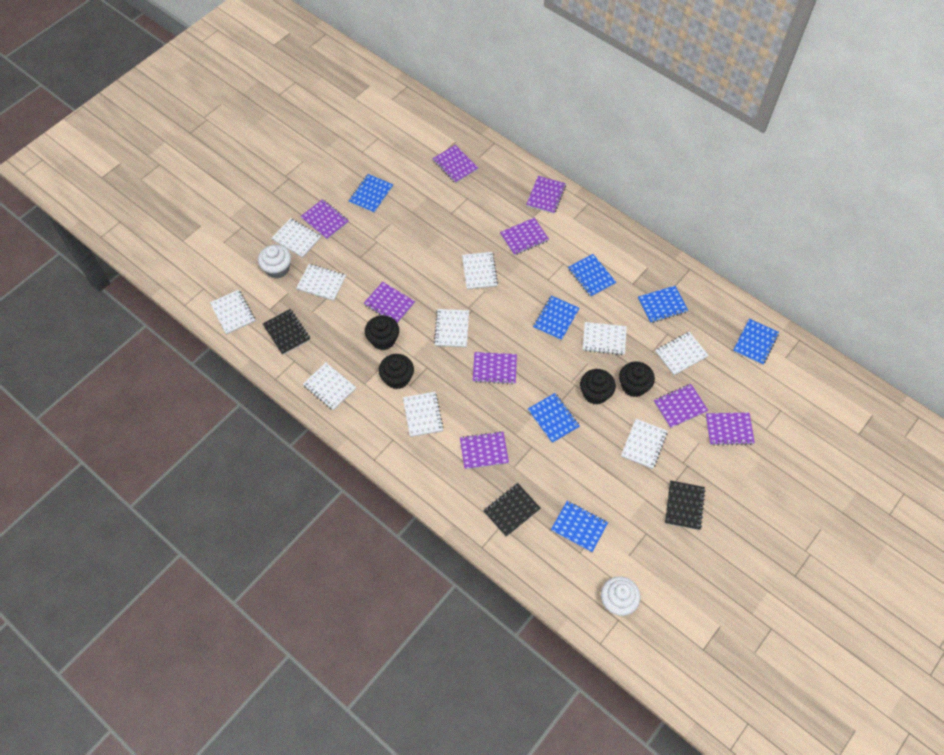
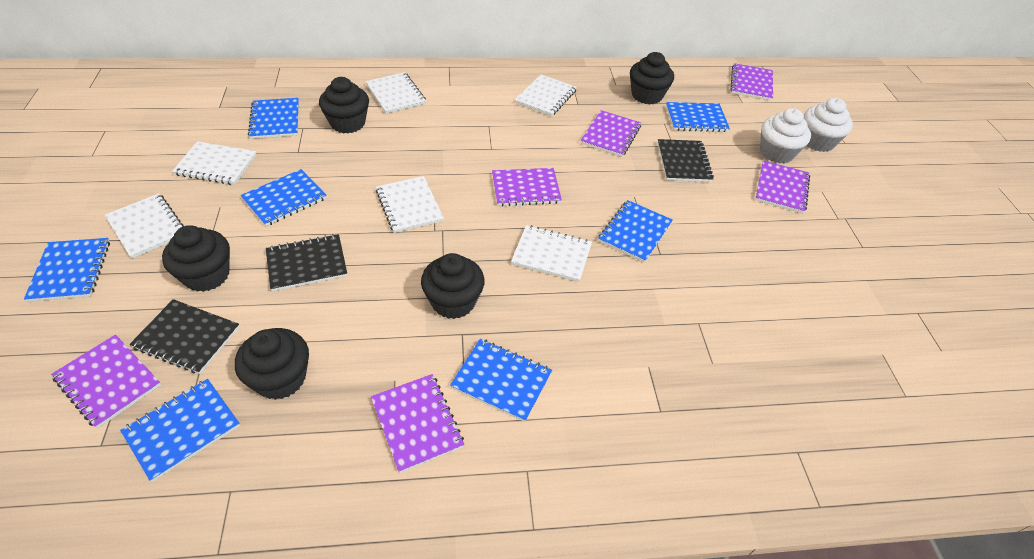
black cupcake: 4 -> 5
purple notebook: 9 -> 6
white notebook: 10 -> 6

